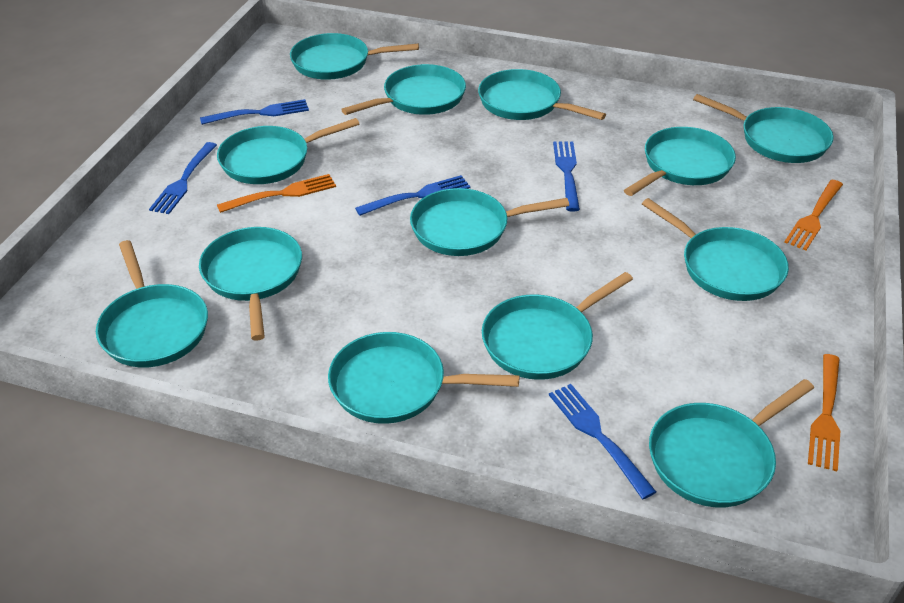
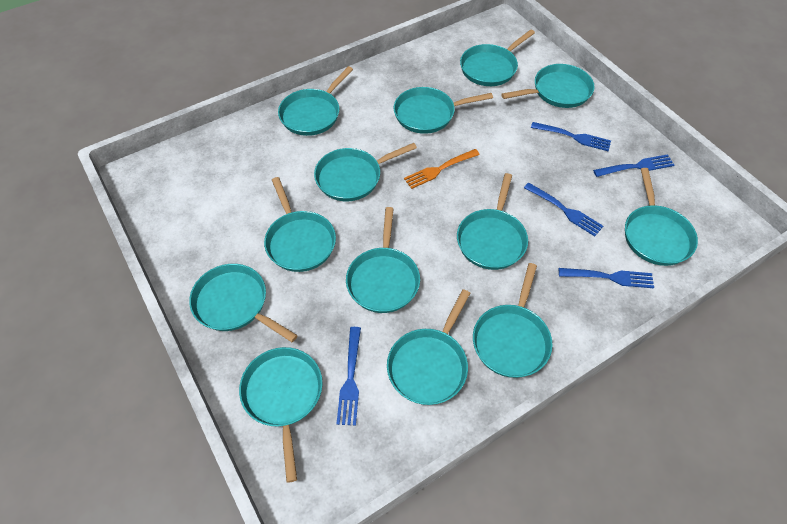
orange fork: 3 -> 1

